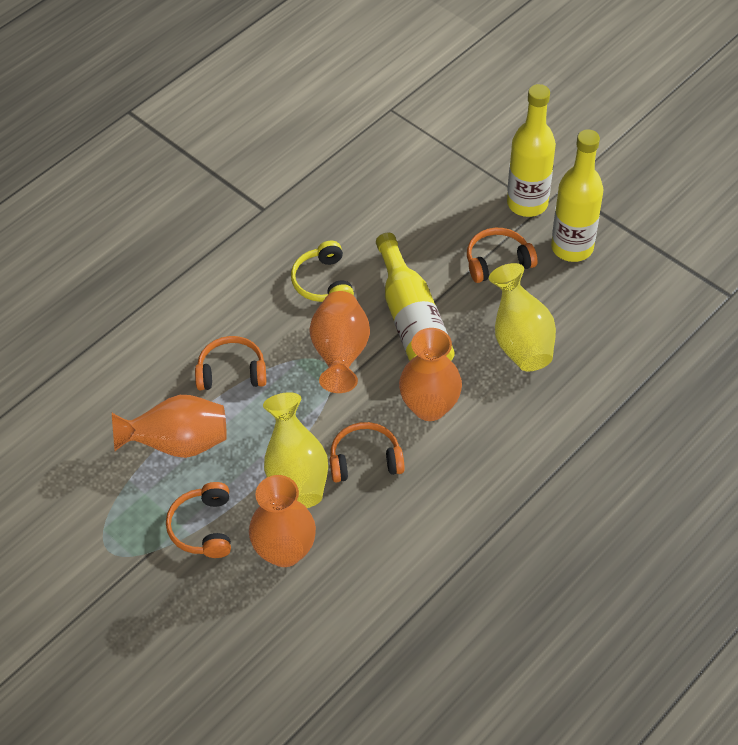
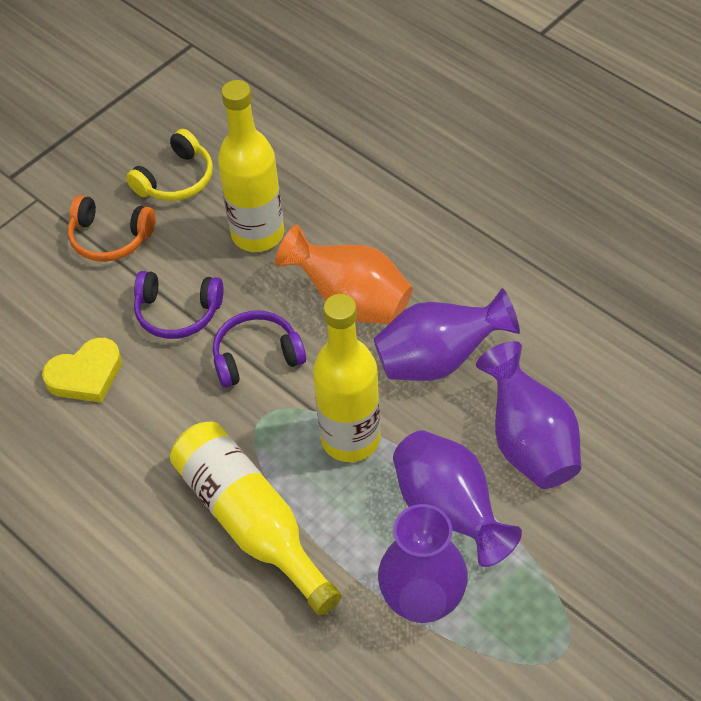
orange headphones: 4 -> 1
orange vase: 4 -> 1
purple headphones: 0 -> 2
purple vase: 0 -> 4
yellow heart: 0 -> 1
yellow vase: 2 -> 0

